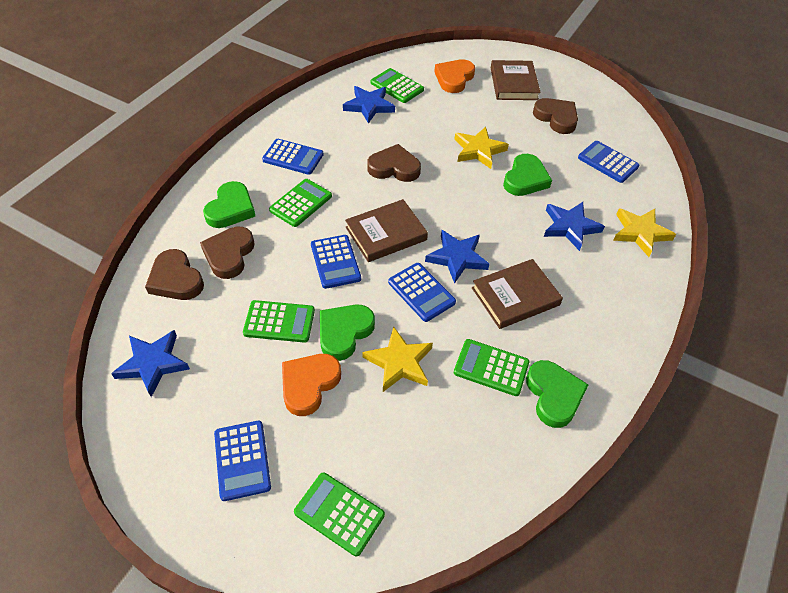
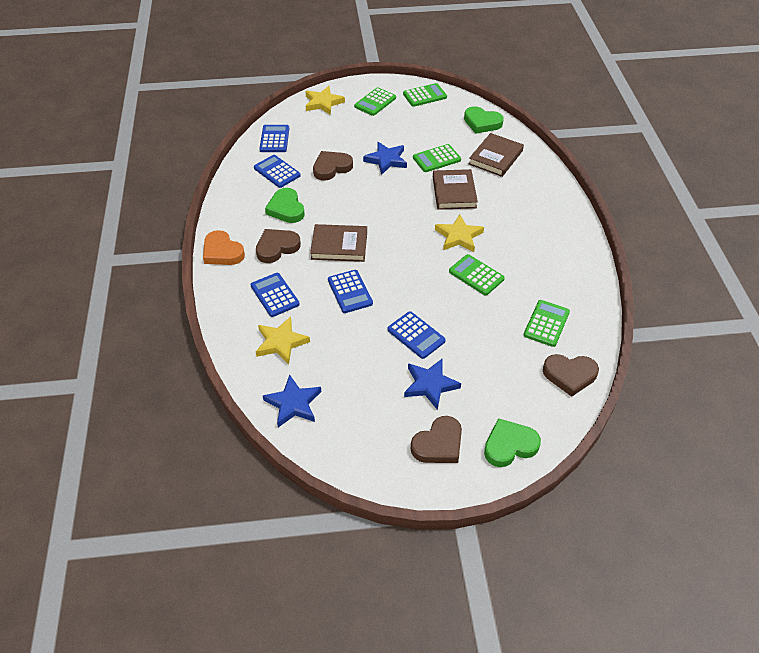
blue star: 4 -> 3
green heart: 4 -> 3
orange heart: 2 -> 1

